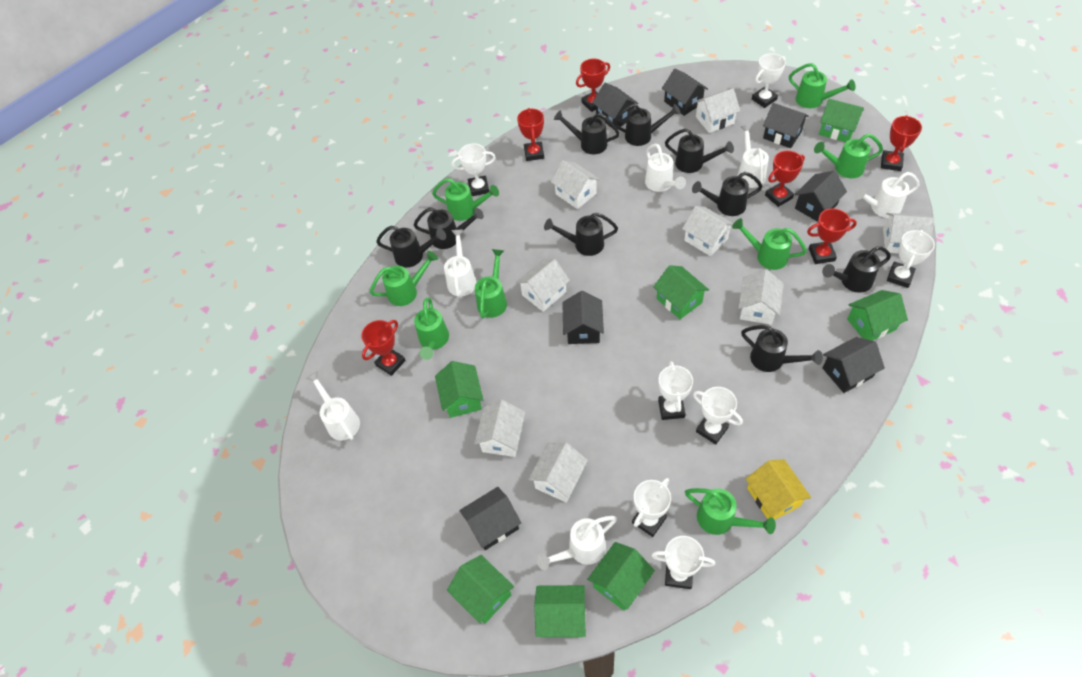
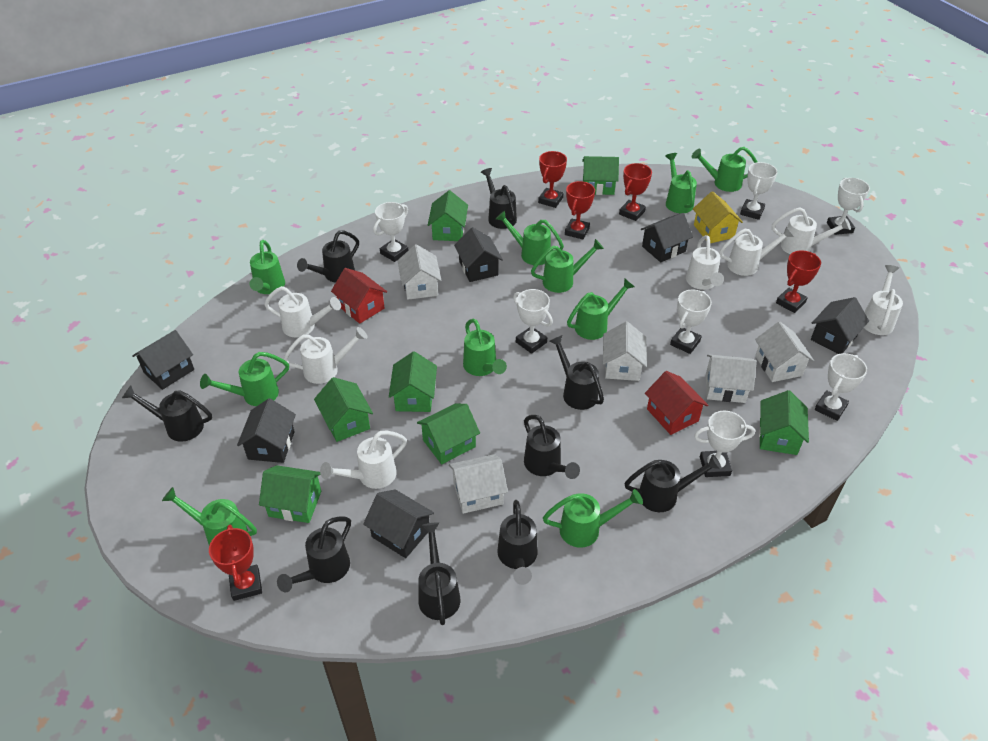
black house: 7 -> 6
green watering can: 8 -> 10
red house: 0 -> 2
red trophy: 6 -> 5
white house: 8 -> 5
white watering can: 6 -> 7

